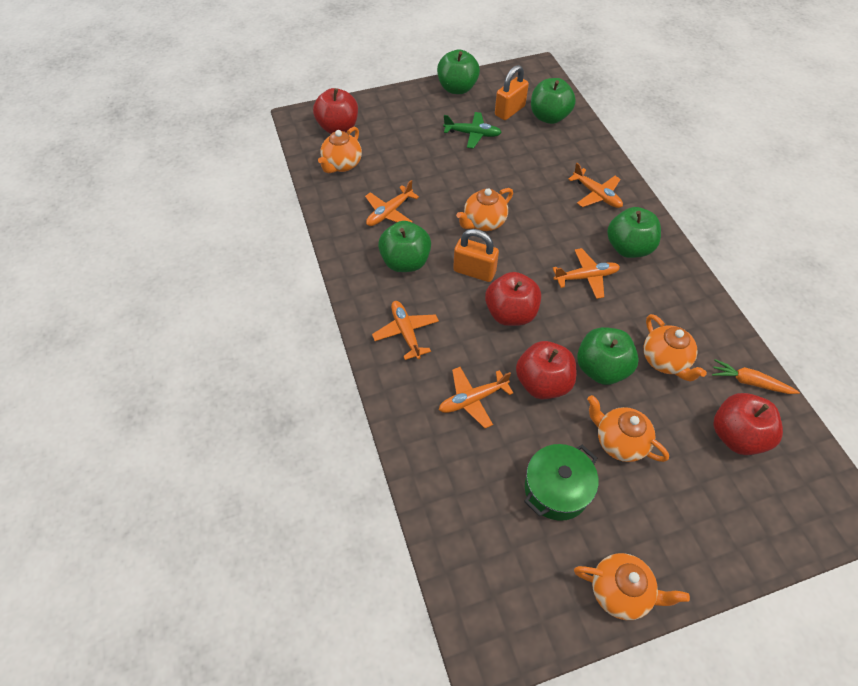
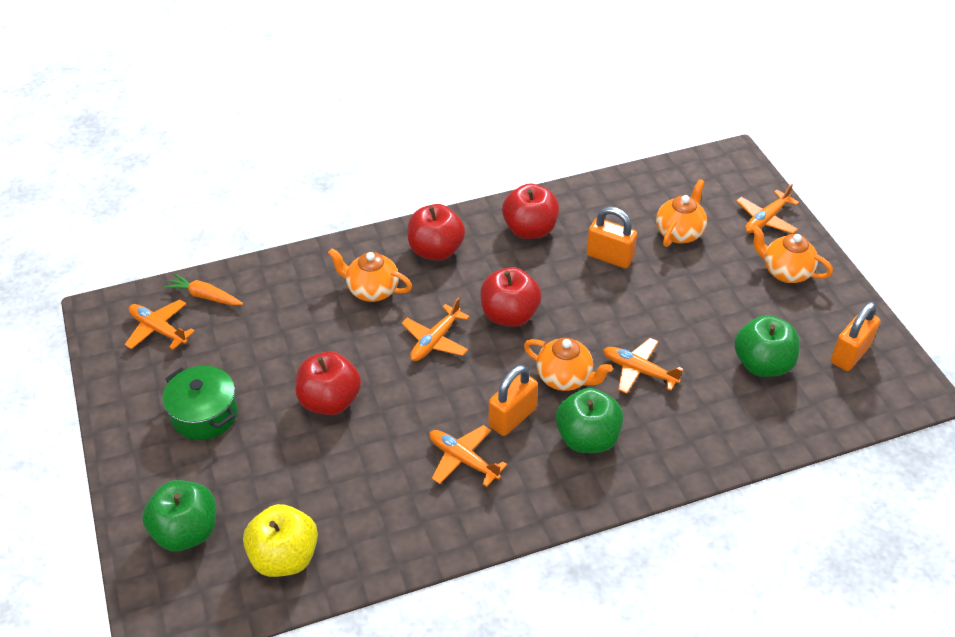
green apple: 5 -> 3
green plane: 1 -> 0
orange padlock: 2 -> 3
orange teapot: 5 -> 4
yellow apple: 0 -> 1

